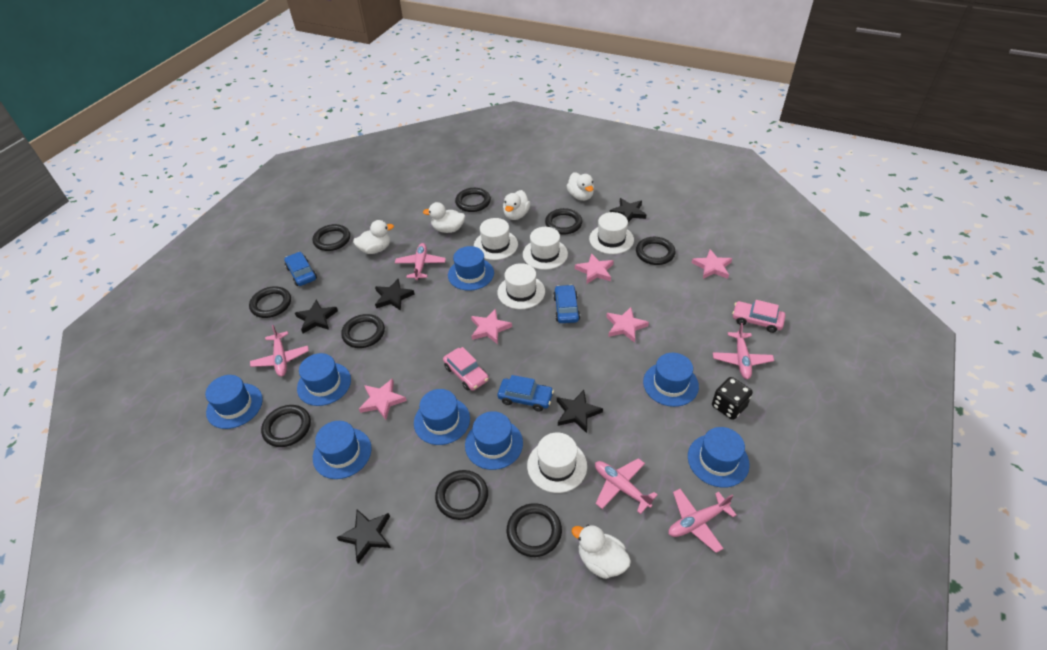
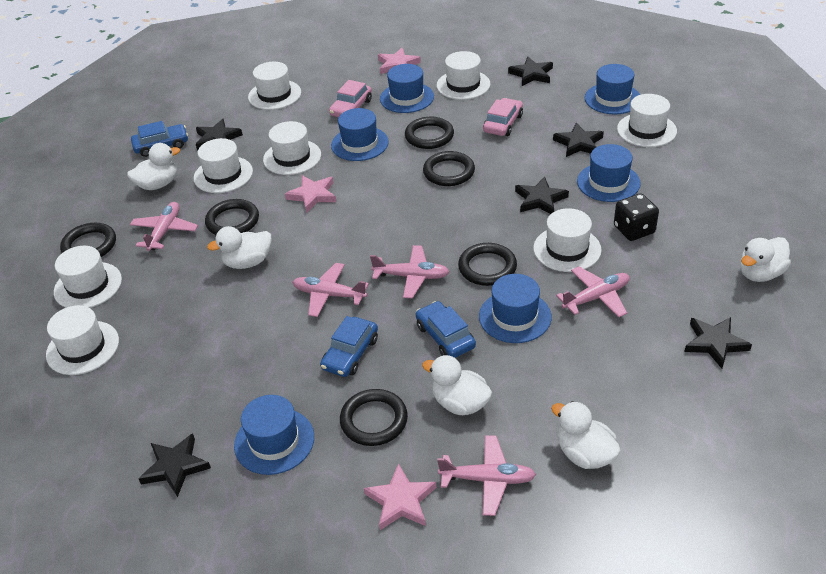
black ring: 9 -> 6
black star: 5 -> 6
blue hat: 8 -> 6
pink star: 5 -> 3
white hat: 5 -> 8

